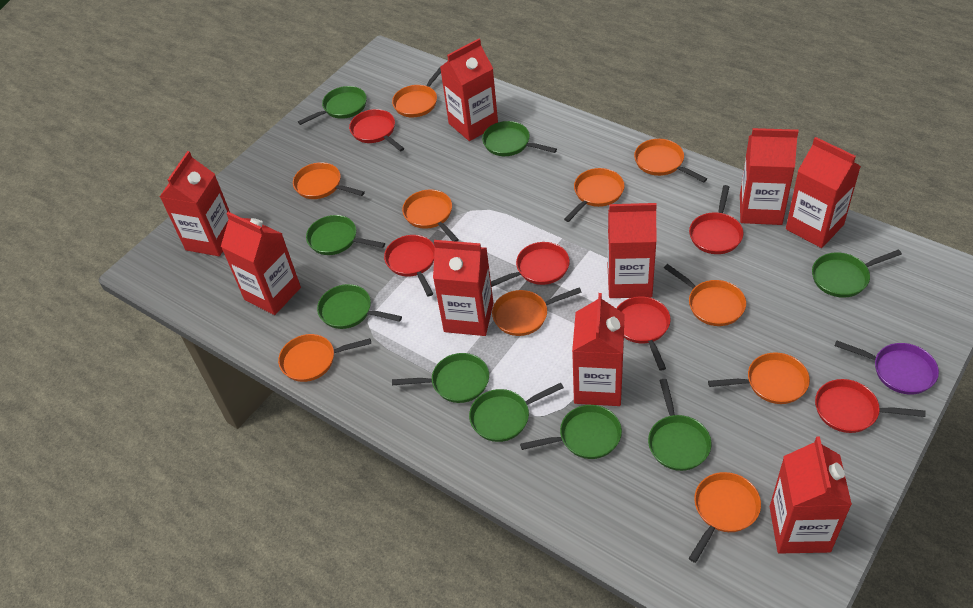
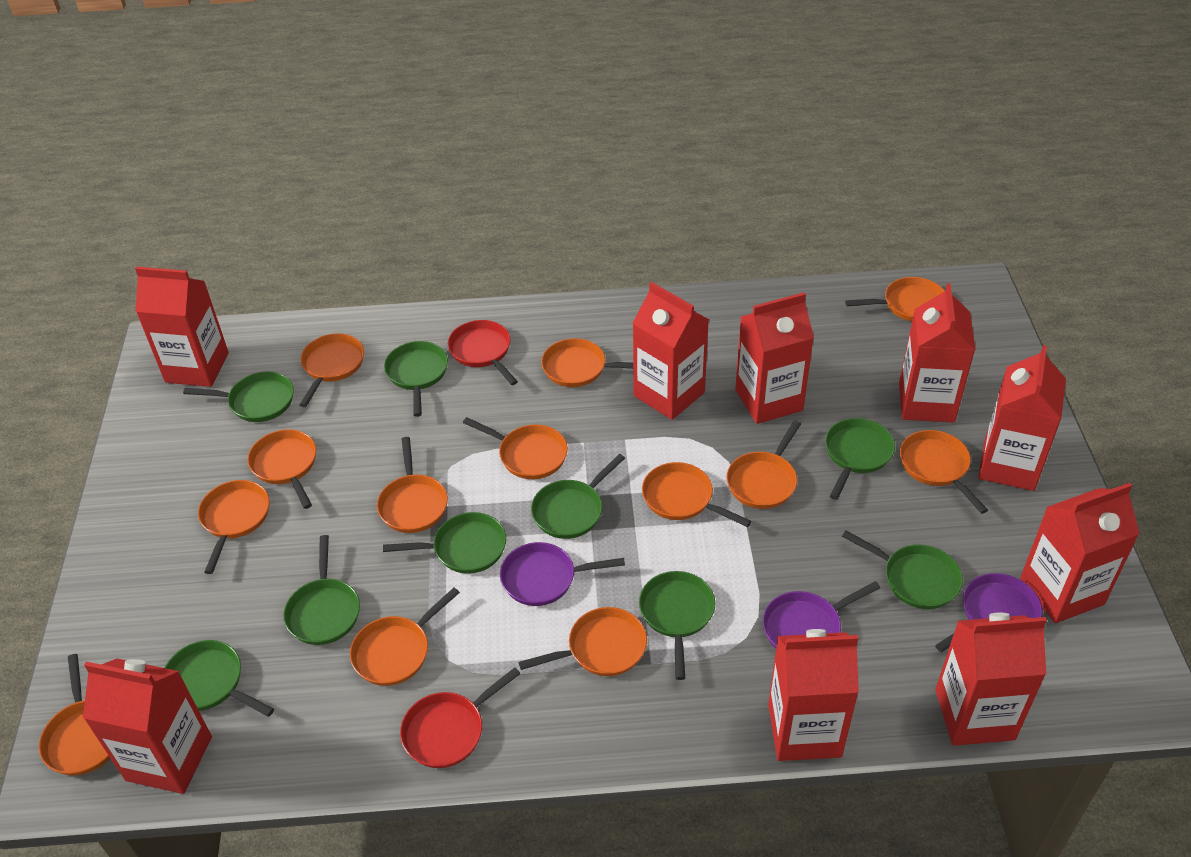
orange pan: 10 -> 13
purple pan: 1 -> 3
red pan: 6 -> 2

